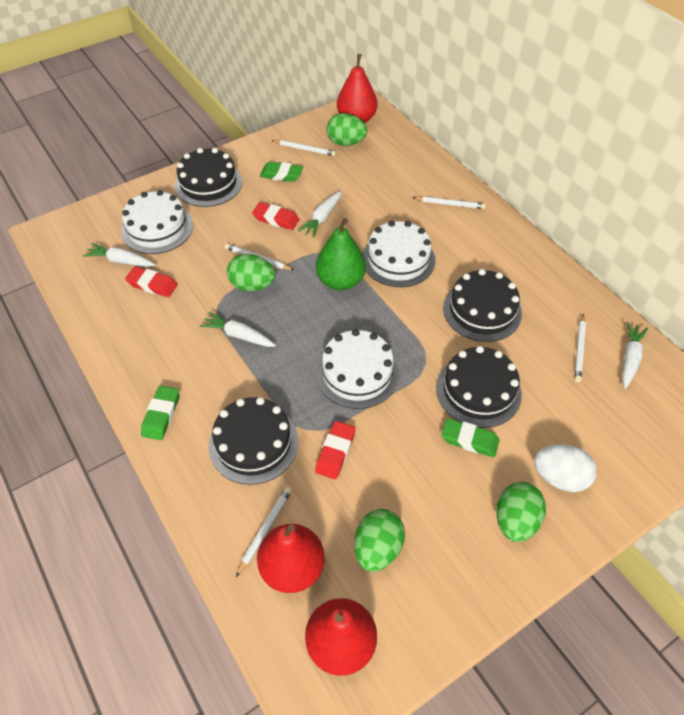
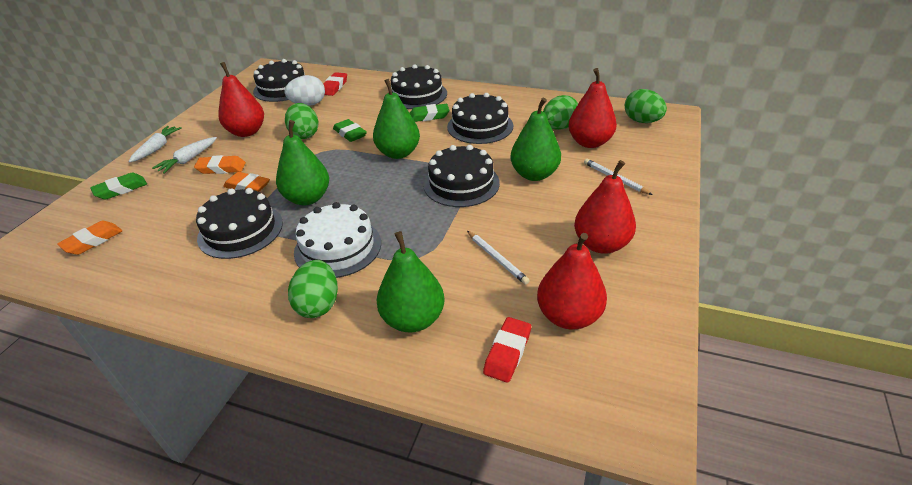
black cake: 4 -> 5
green pear: 1 -> 4
orange eraser: 0 -> 3
red eraser: 3 -> 2
red pear: 3 -> 4
white cake: 3 -> 1
white carrot: 4 -> 2
white pencil: 5 -> 2

